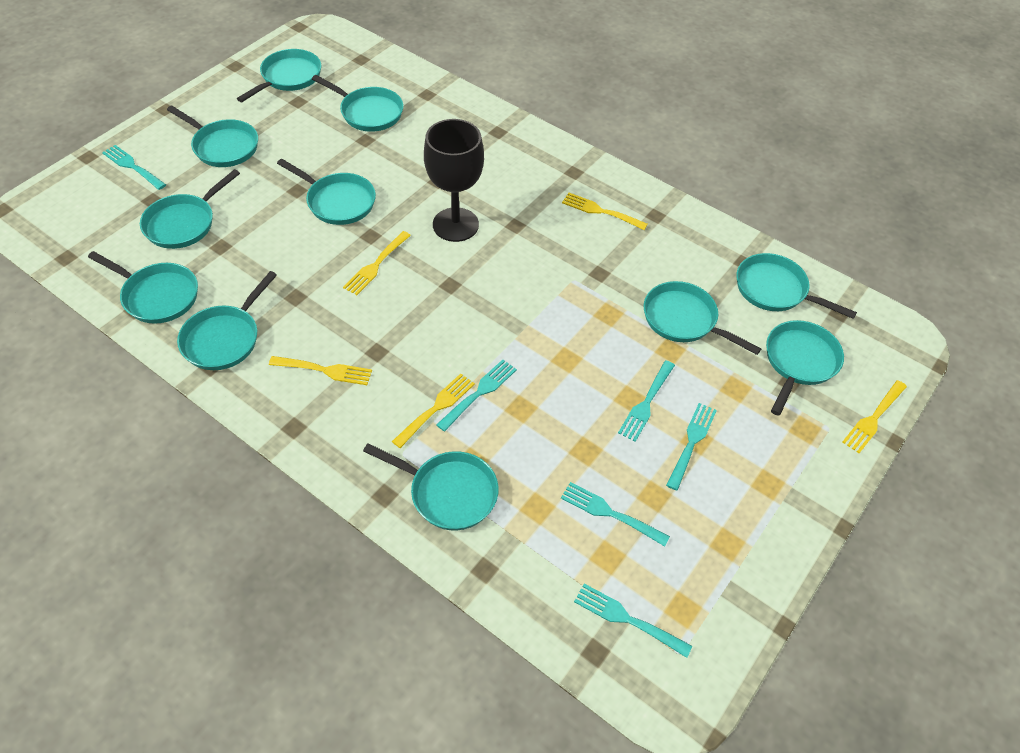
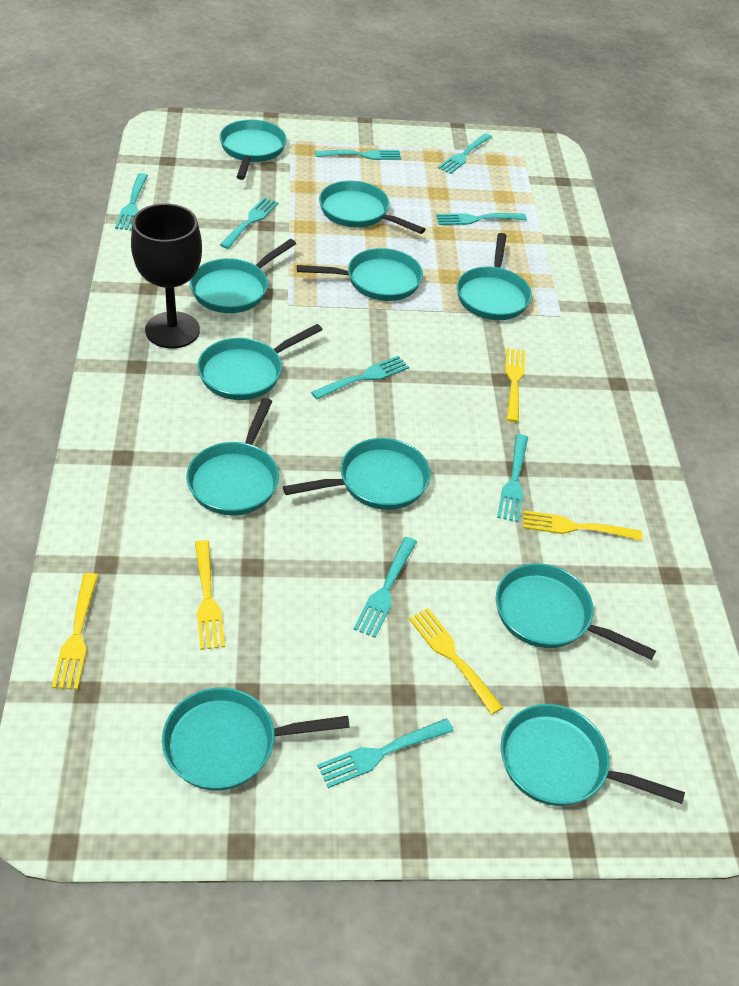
turquoise fork: 6 -> 9

